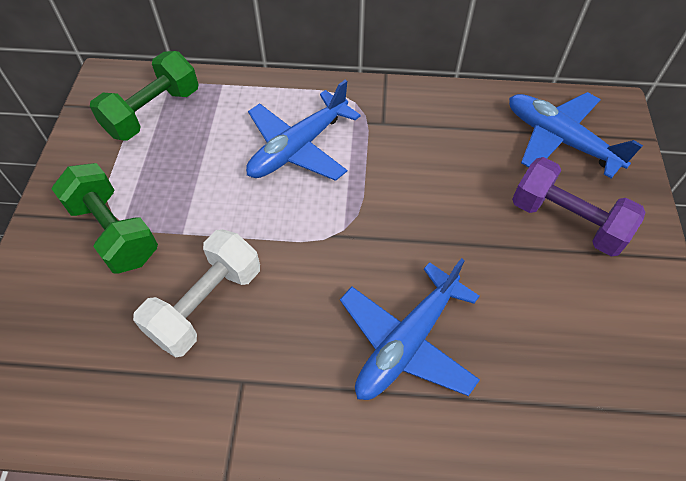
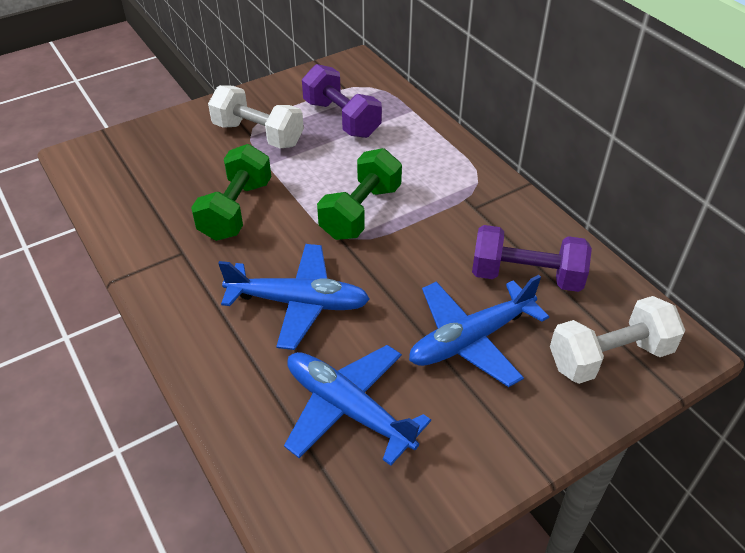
purple dumbbell: 1 -> 2
white dumbbell: 1 -> 2

